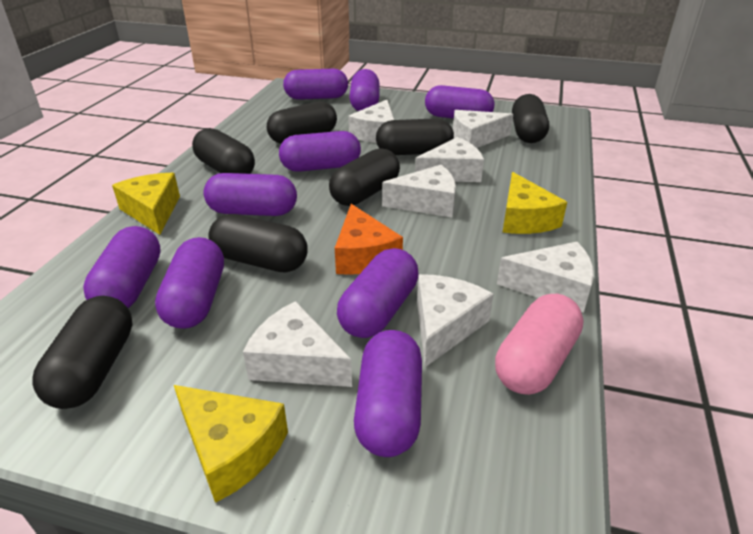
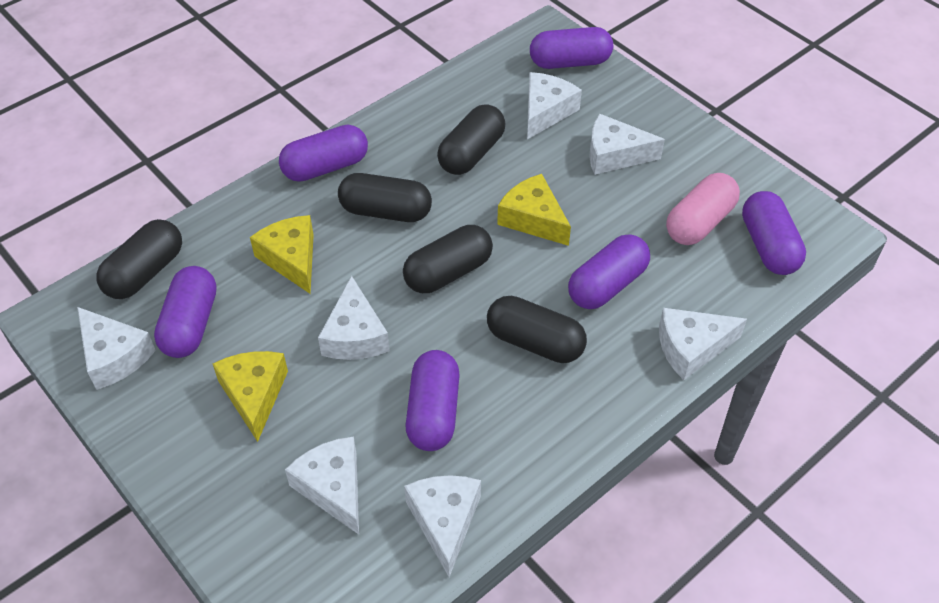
black capsule: 7 -> 5
orange cheese: 1 -> 0
purple capsule: 9 -> 6

